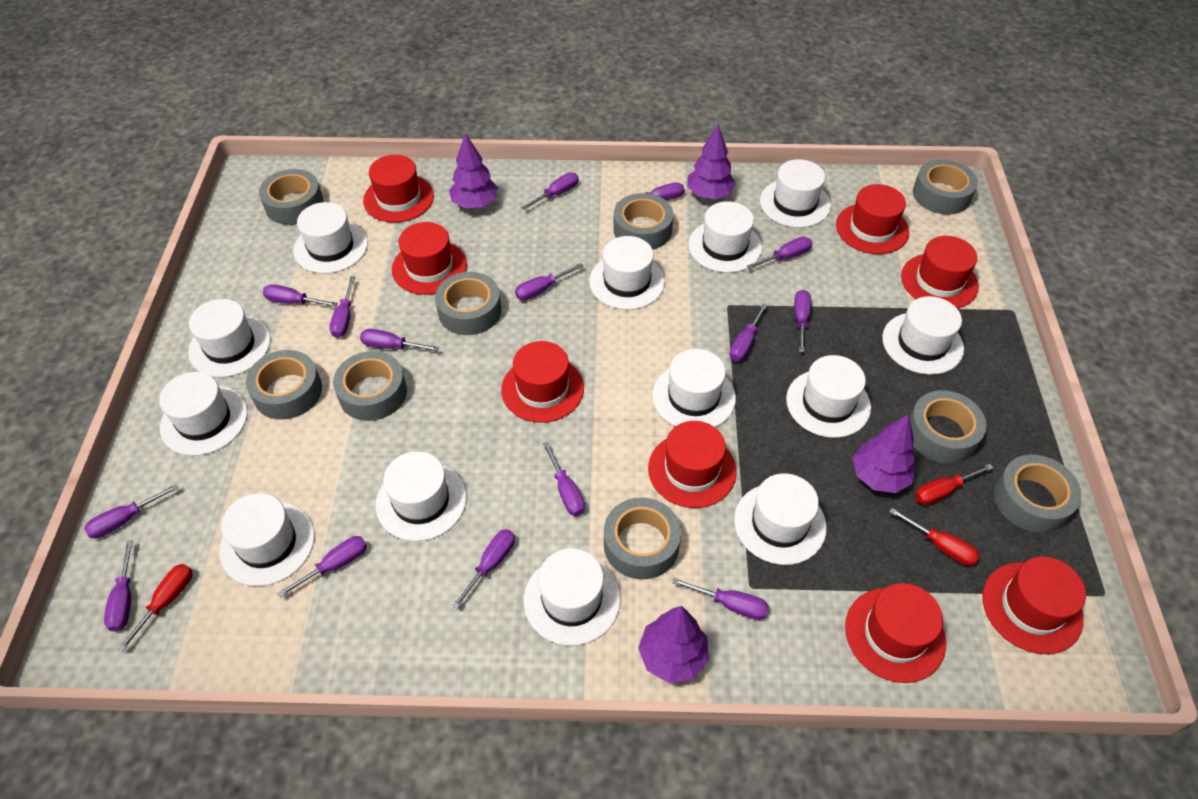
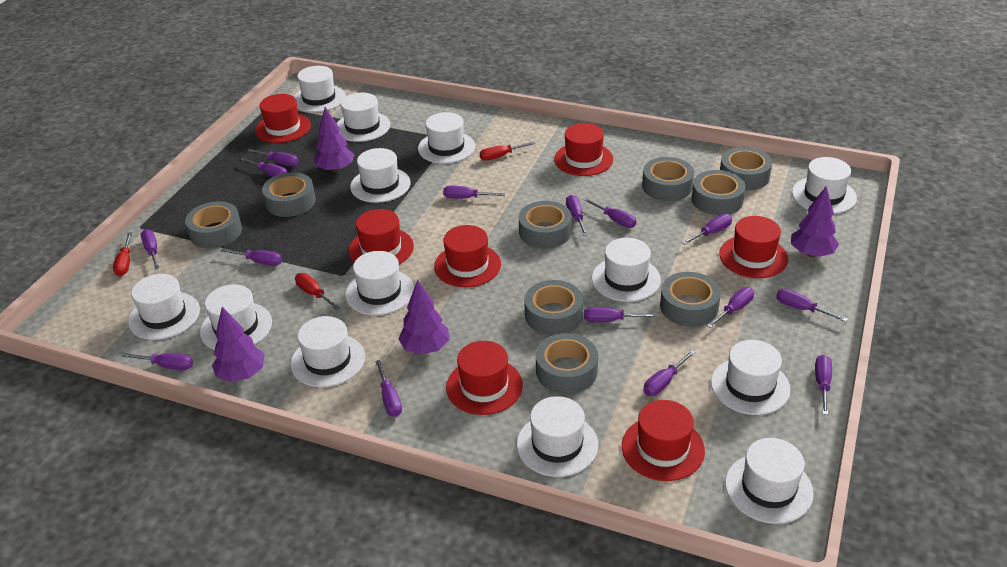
red hat: 8 -> 7

